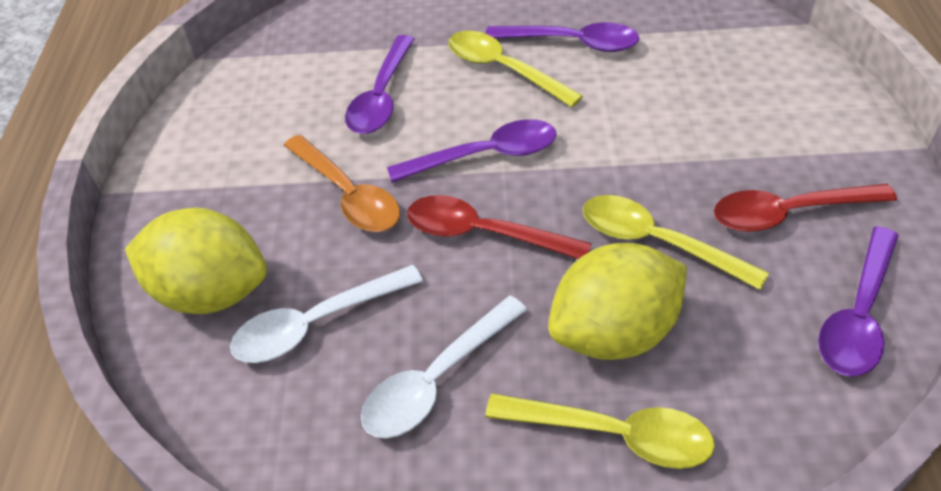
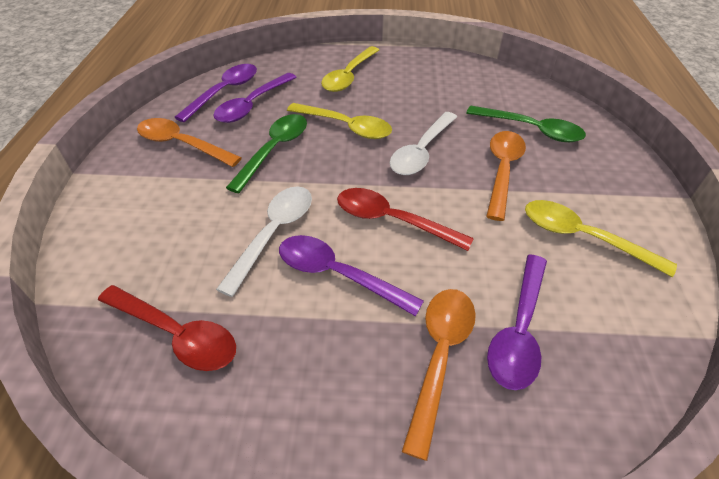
green spoon: 0 -> 2
orange spoon: 1 -> 3
yellow lemon: 2 -> 0

